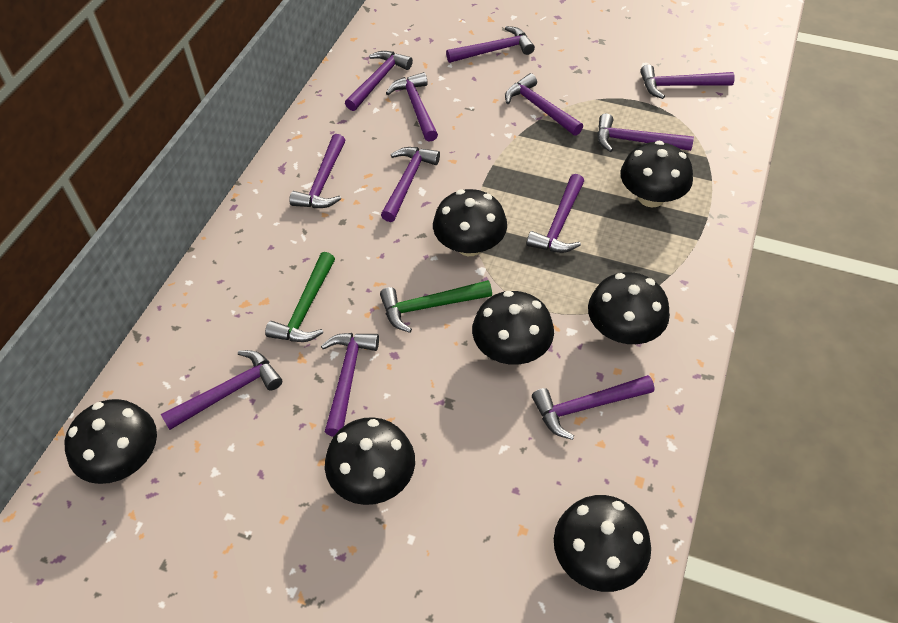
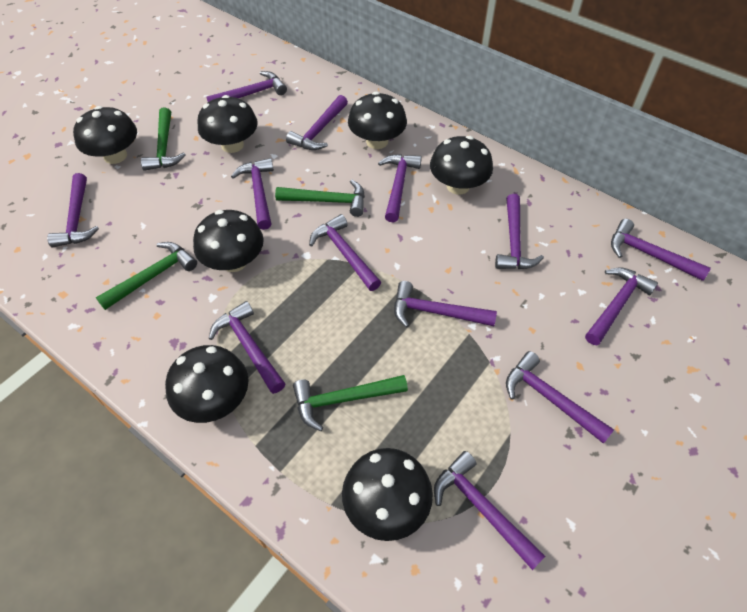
green hammer: 2 -> 4
purple hammer: 12 -> 13

